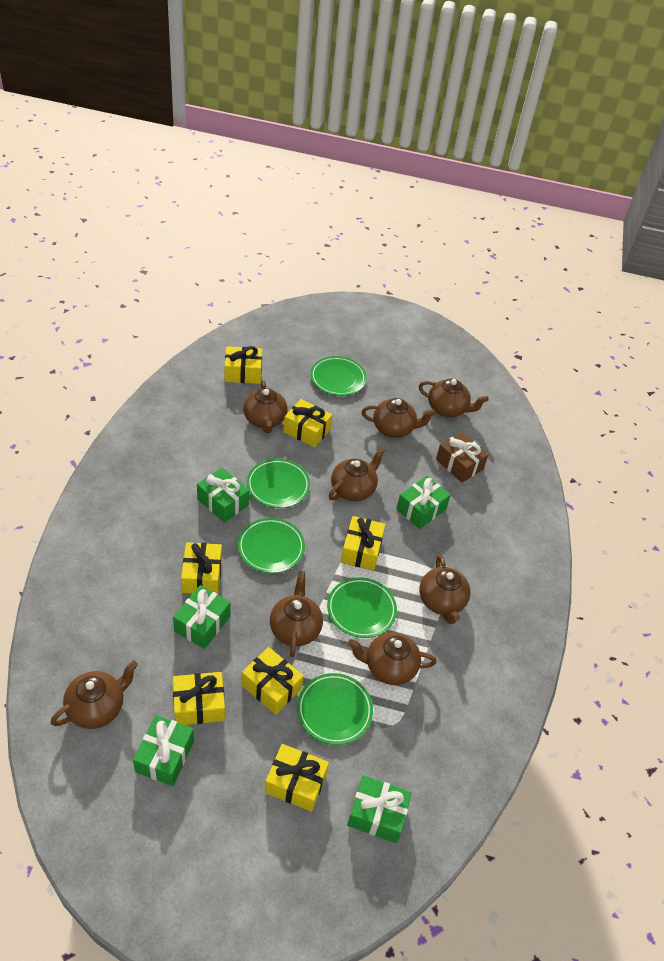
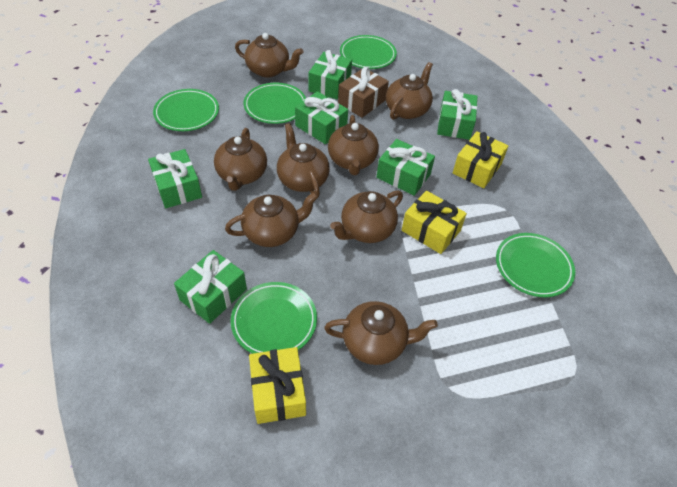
green gift: 5 -> 6
yellow gift: 7 -> 3

